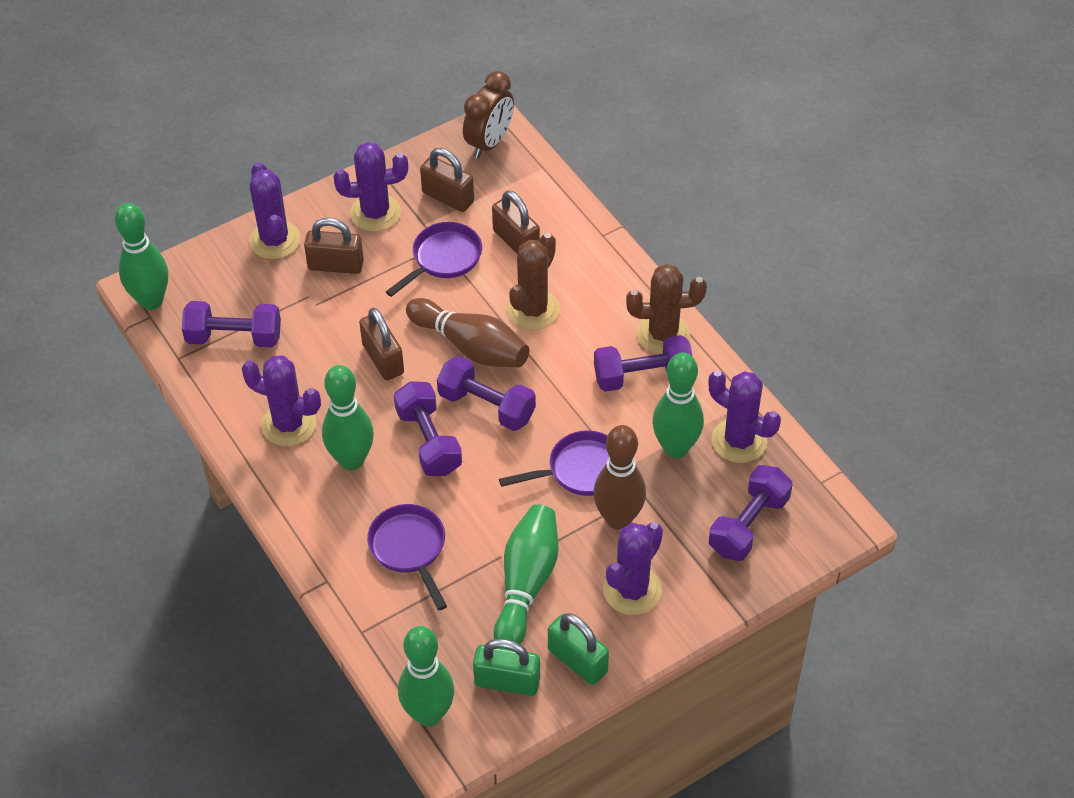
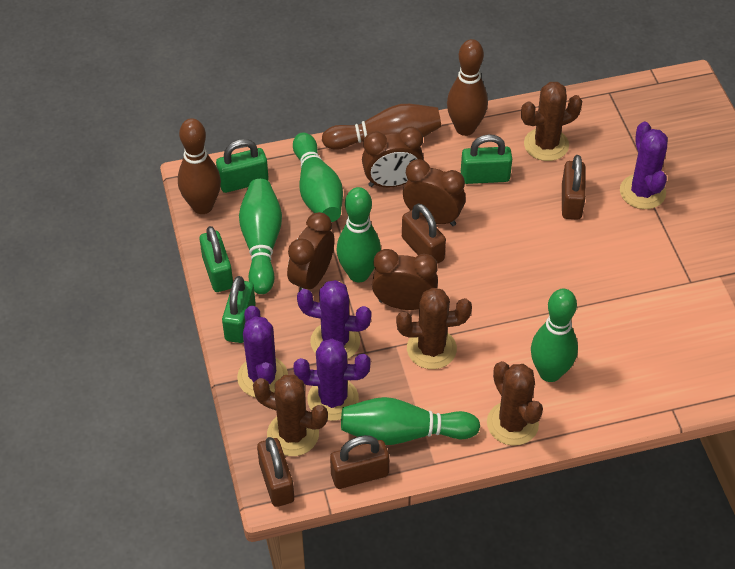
brown bowling pin: 2 -> 3
brown cactus: 2 -> 4
brown clock: 1 -> 4
green padlock: 2 -> 4
purple cactus: 5 -> 4
purple dumbbell: 5 -> 0
purple pan: 3 -> 0

